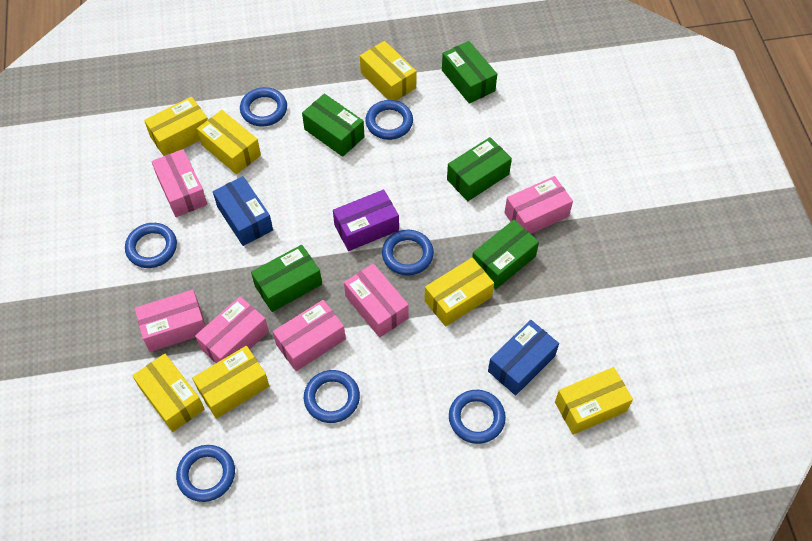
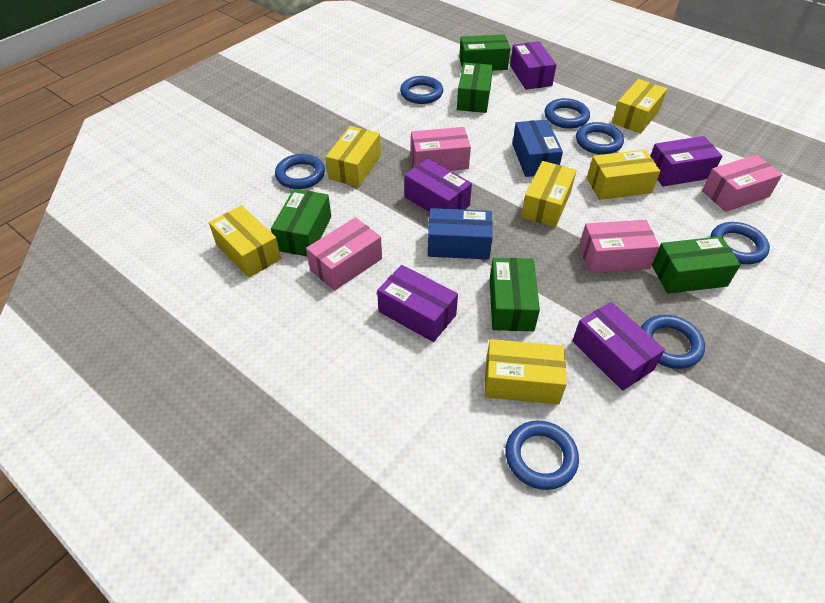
pink box: 6 -> 4
purple box: 1 -> 5
yellow box: 7 -> 6

